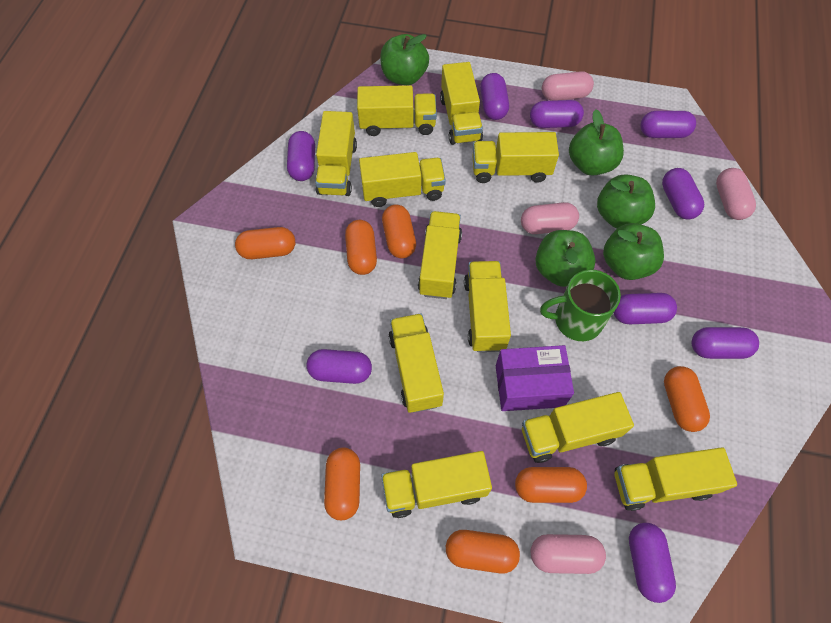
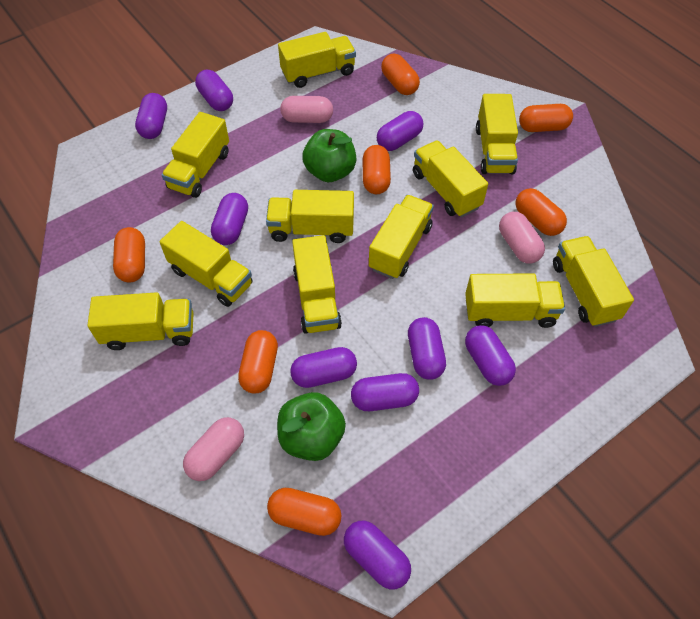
green apple: 5 -> 2
green mug: 1 -> 0
pink capsule: 4 -> 3
purple box: 1 -> 0

